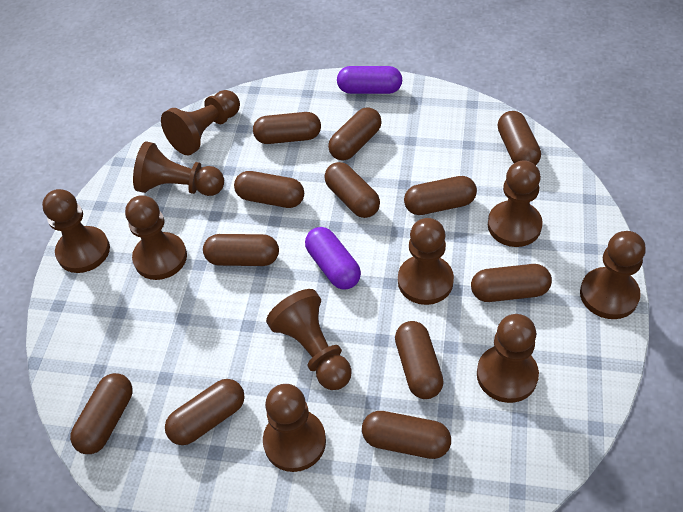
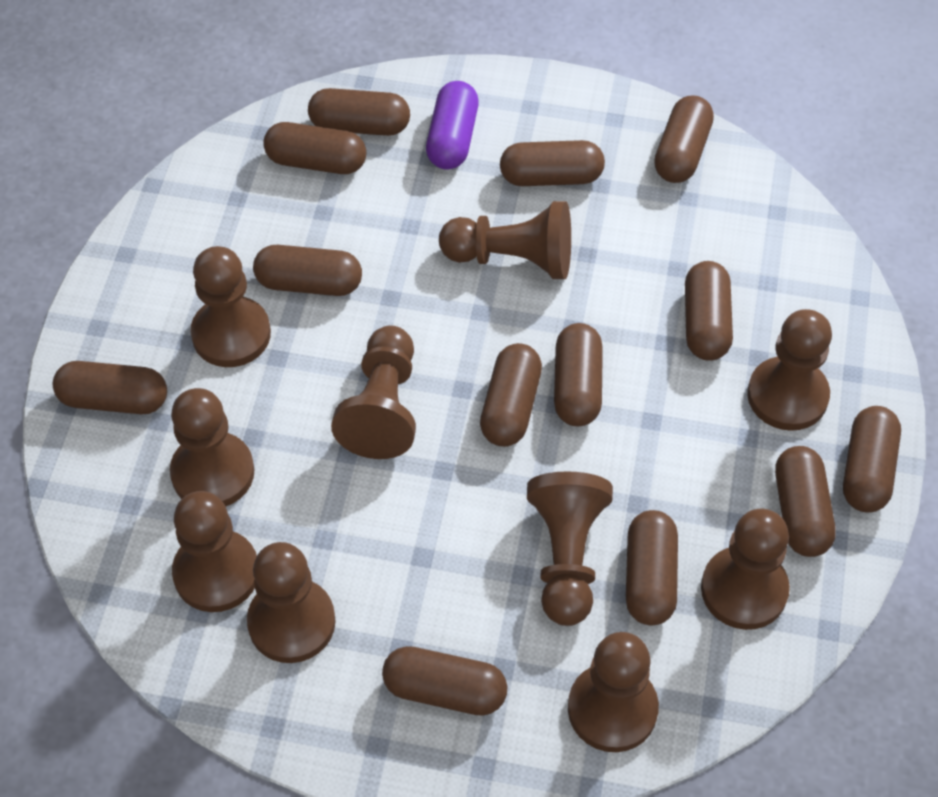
brown capsule: 12 -> 13
purple capsule: 2 -> 1

